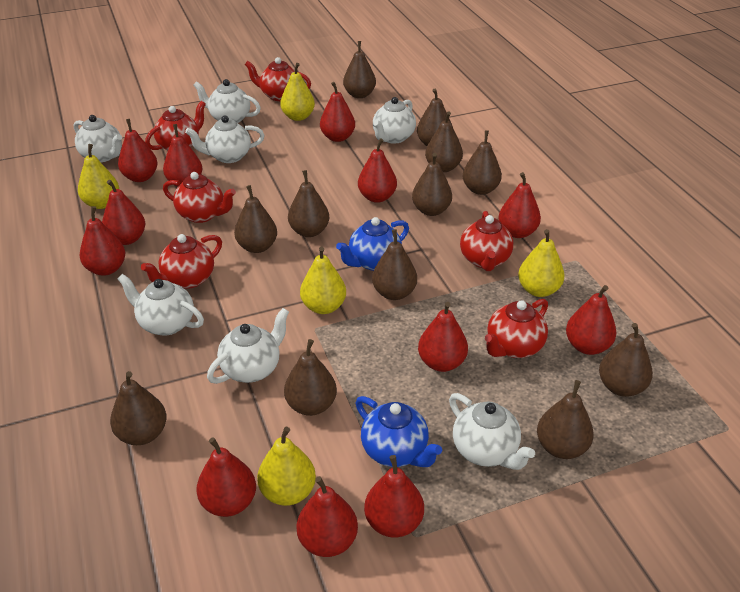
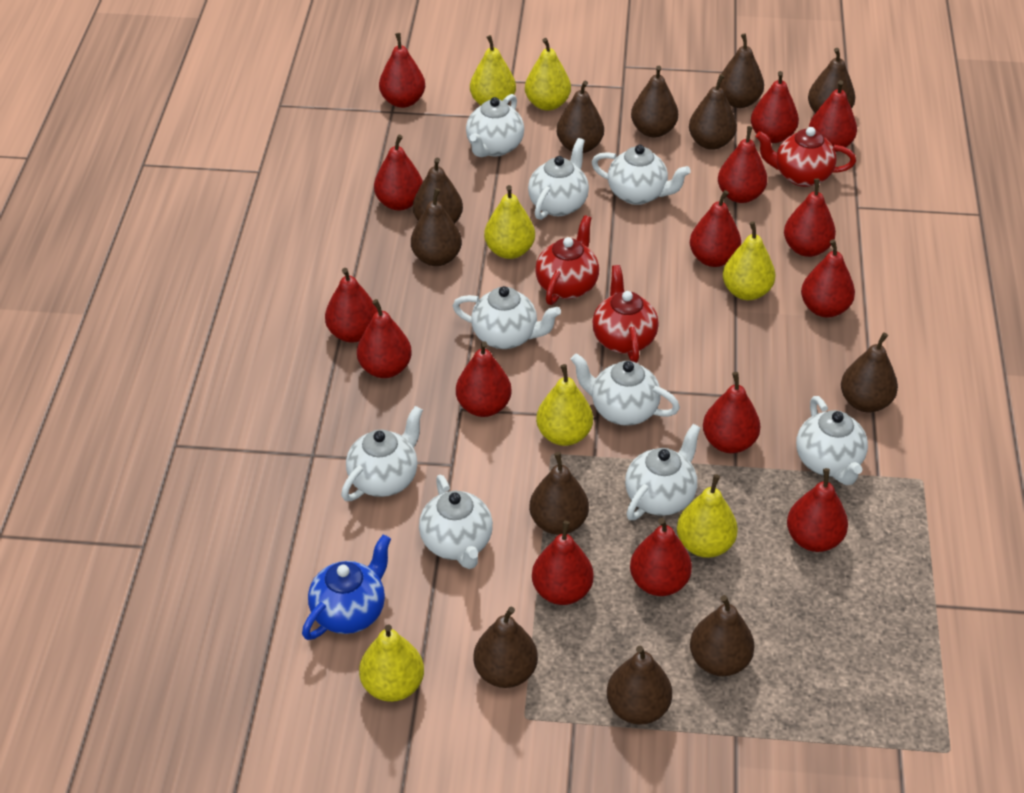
blue teapot: 2 -> 1
red pear: 12 -> 15
red teapot: 6 -> 3
white teapot: 7 -> 9
yellow pear: 5 -> 7

